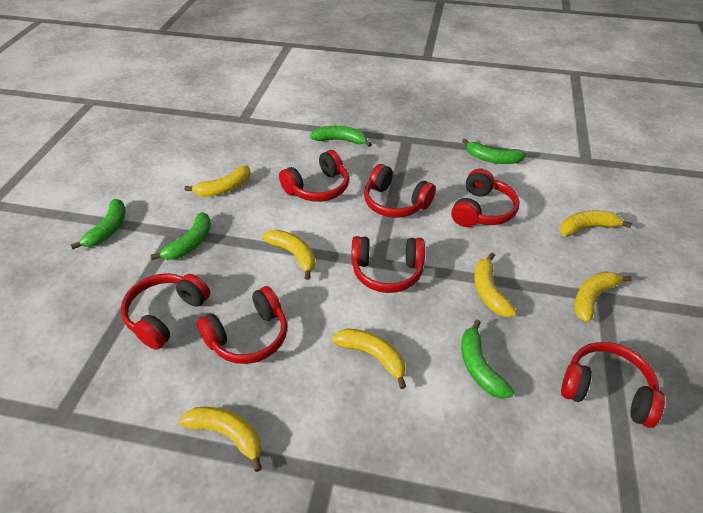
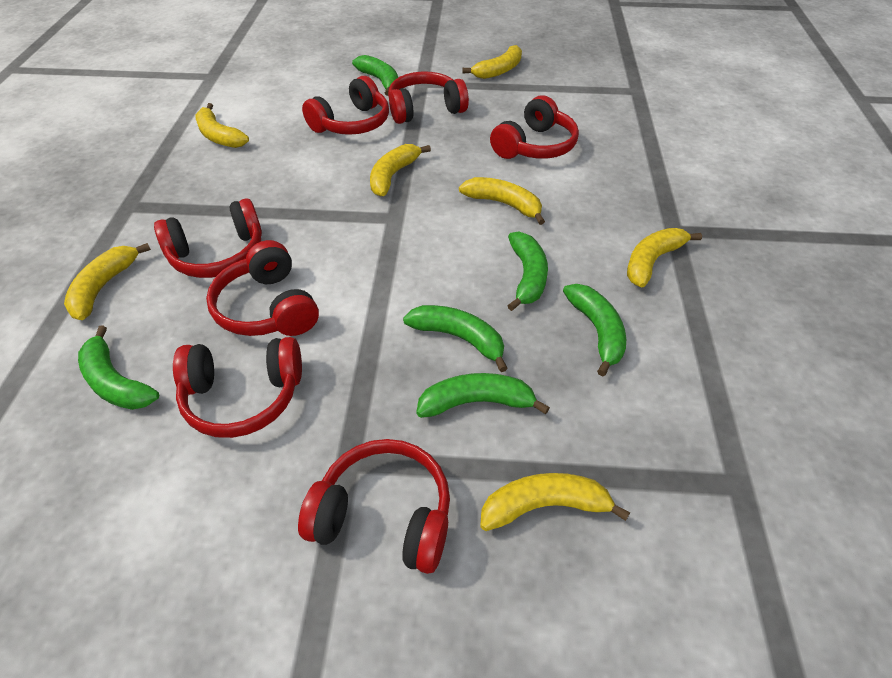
green banana: 5 -> 6

